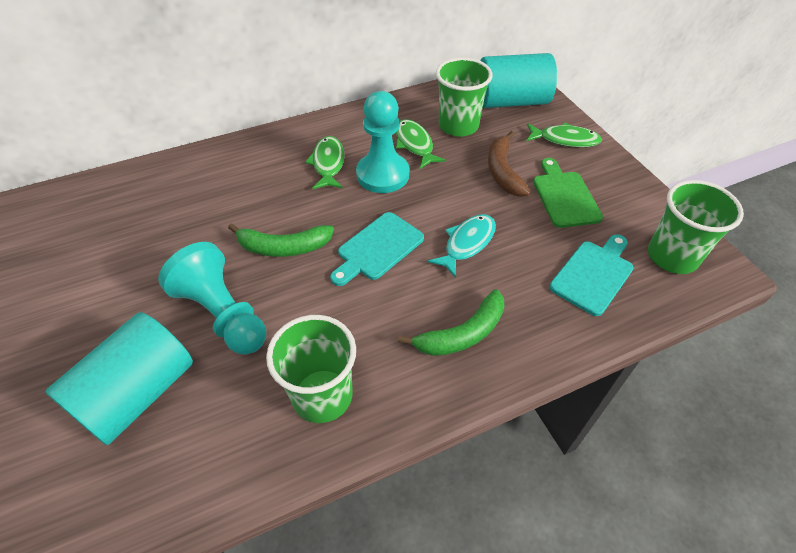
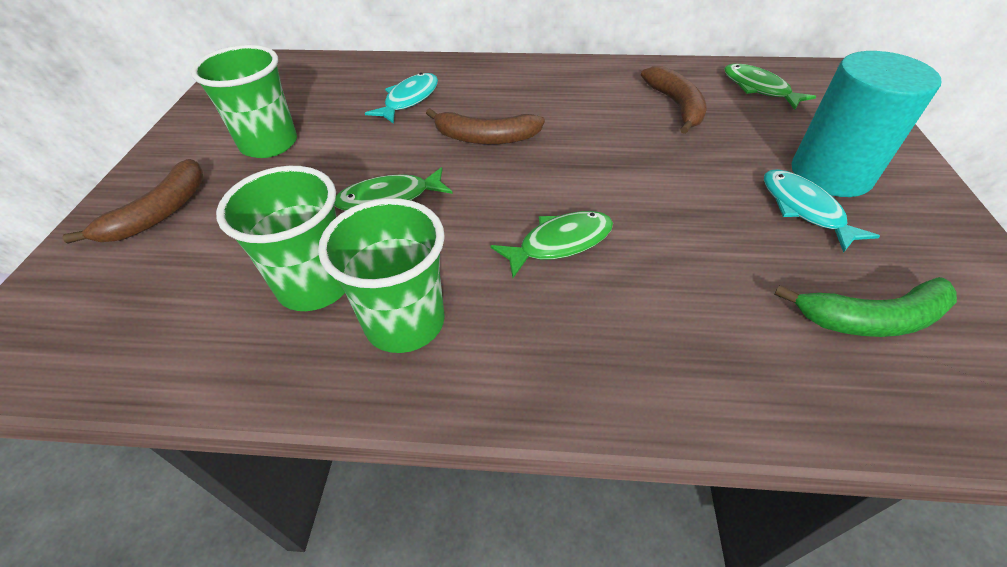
brown banana: 1 -> 3
green banana: 2 -> 1
green cutting board: 1 -> 0
turquoise cutting board: 2 -> 0
turquoise cylinder: 2 -> 1
turquoise fish: 1 -> 2
turquoise pawn: 2 -> 0

